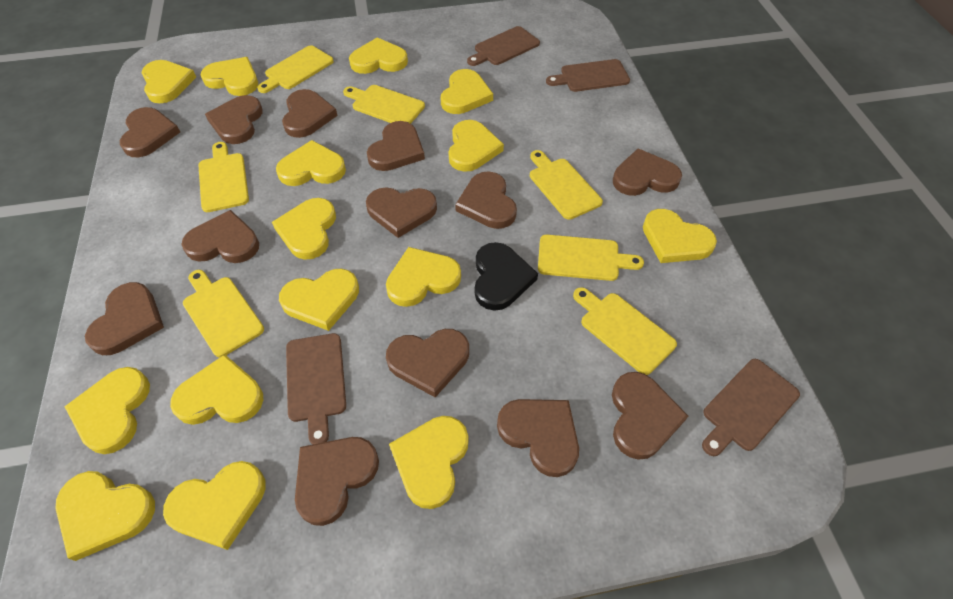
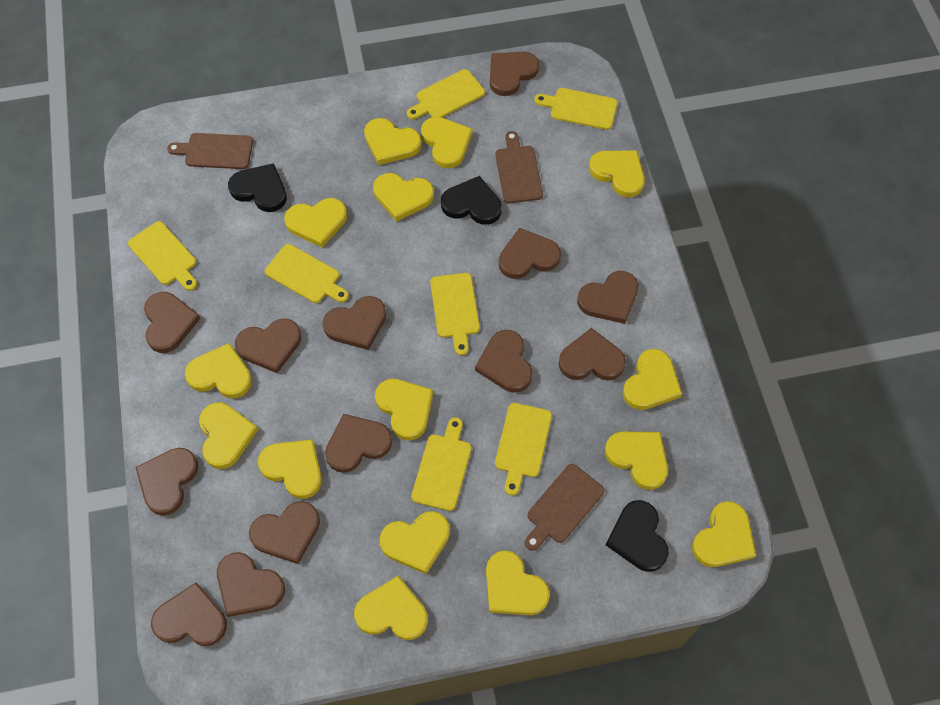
black heart: 1 -> 3
brown cutting board: 4 -> 3

